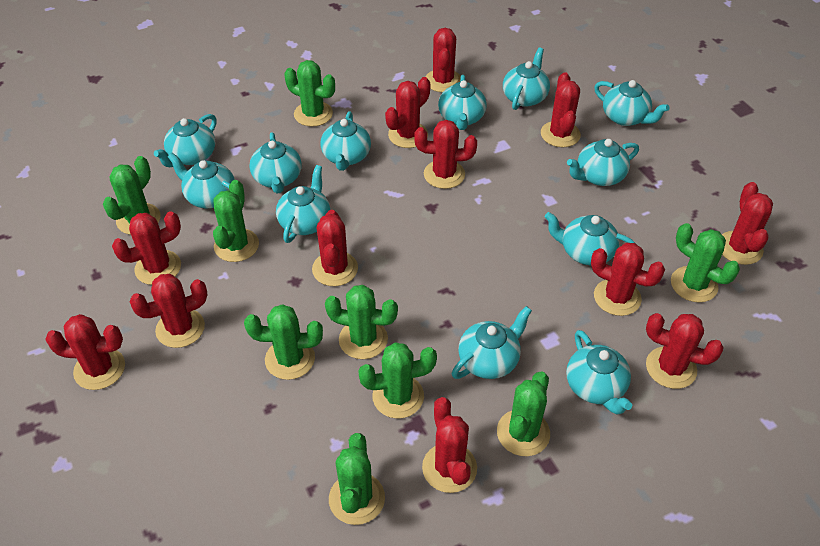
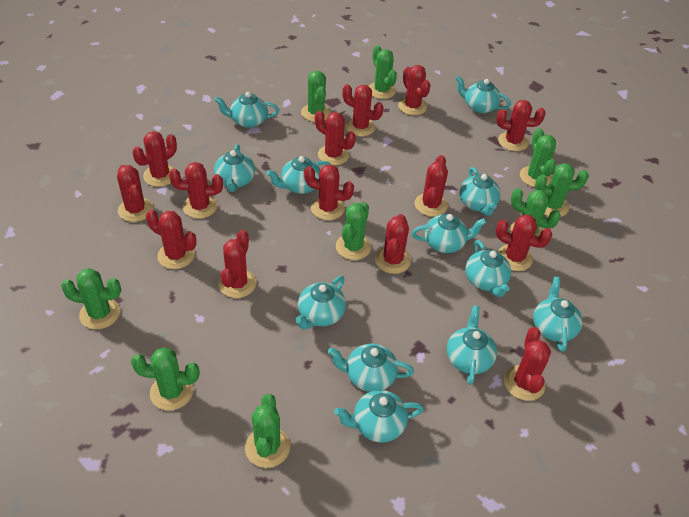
red cactus: 12 -> 14

